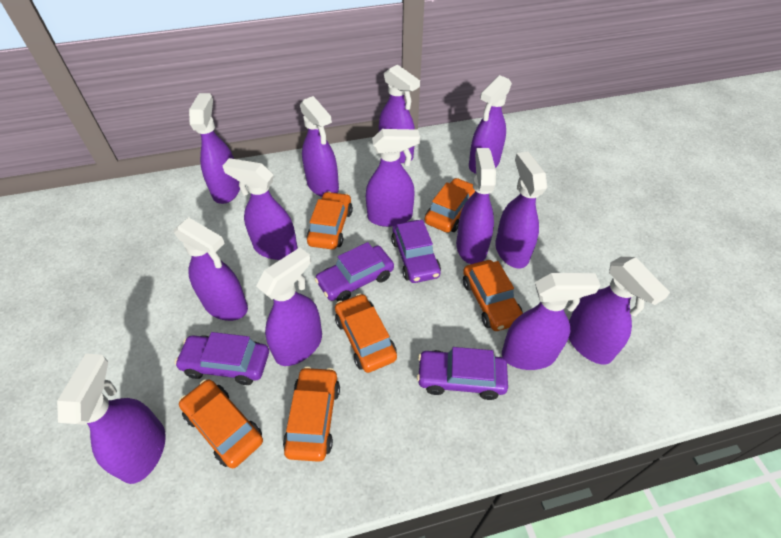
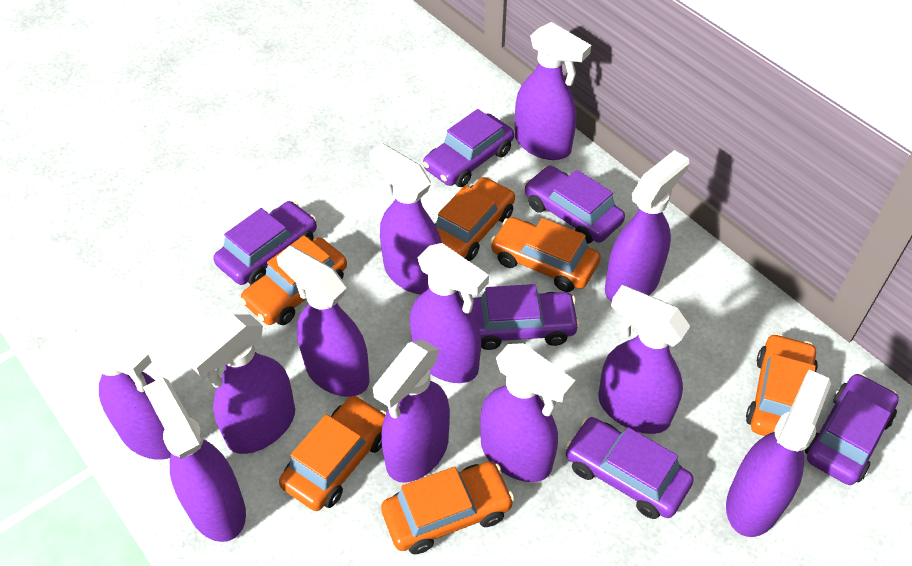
purple car: 4 -> 6
purple spray bottle: 13 -> 12

